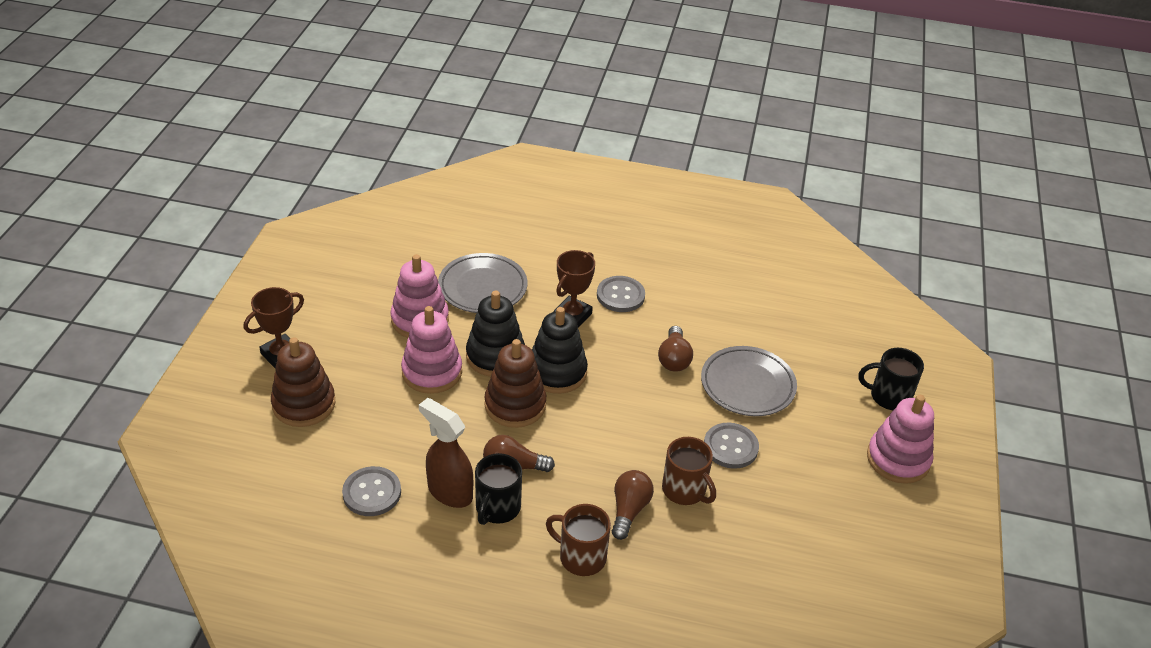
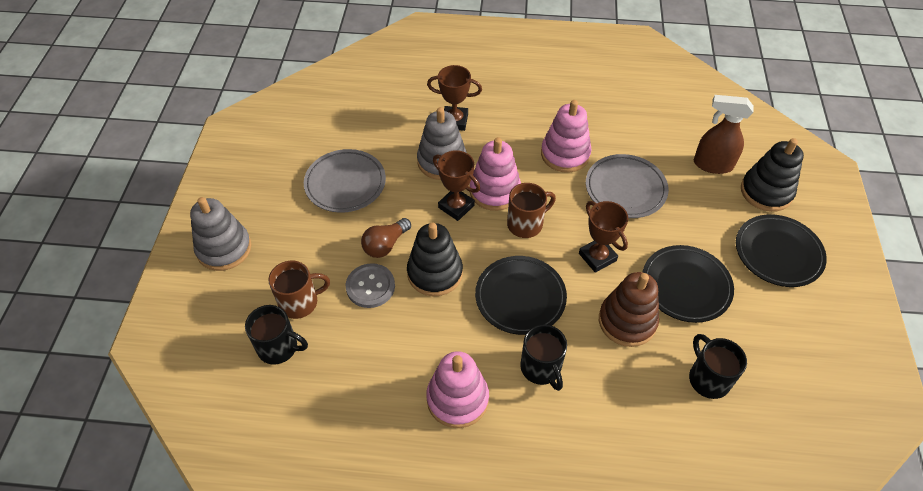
black mug: 2 -> 3
black plate: 0 -> 3
brown light bulb: 3 -> 1
brown stacking toy: 2 -> 1
brown trophy: 2 -> 3
grey button: 3 -> 1
grey stacking toy: 0 -> 2

